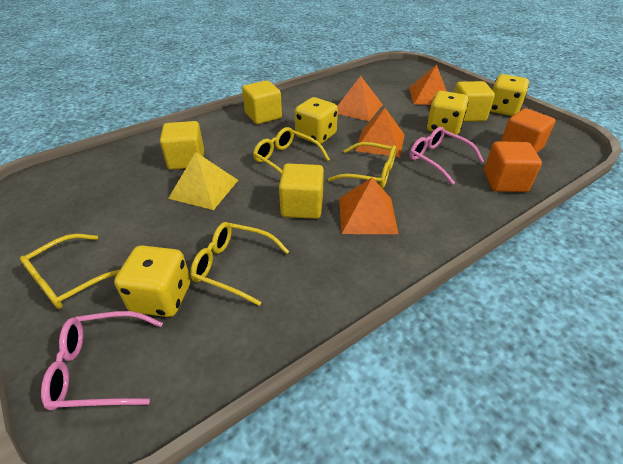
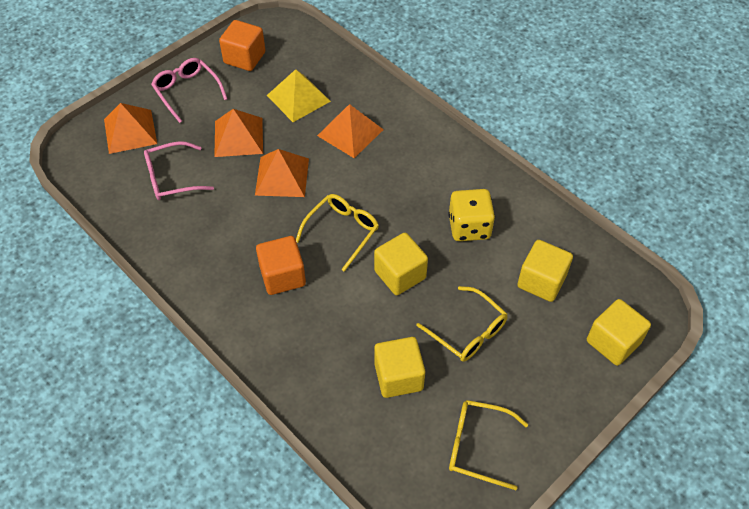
yellow dice: 4 -> 1
yellow glasses: 4 -> 3

